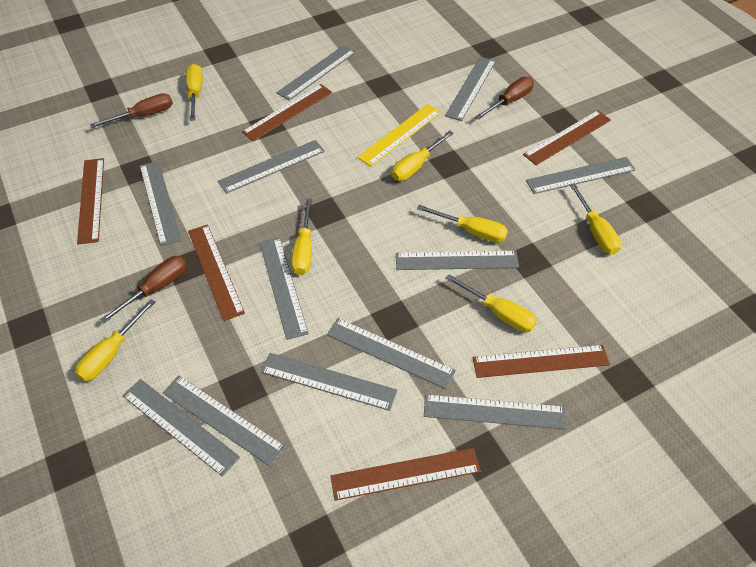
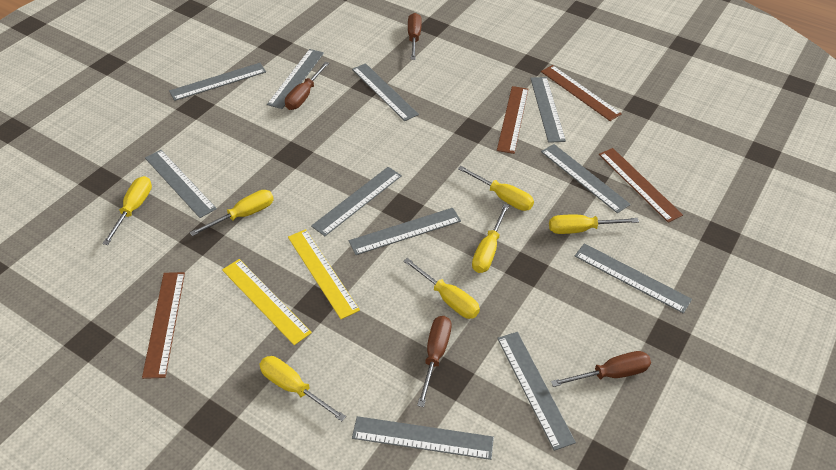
brown ruler: 6 -> 4
brown screwdriver: 3 -> 4
grey ruler: 12 -> 11
yellow ruler: 1 -> 2

